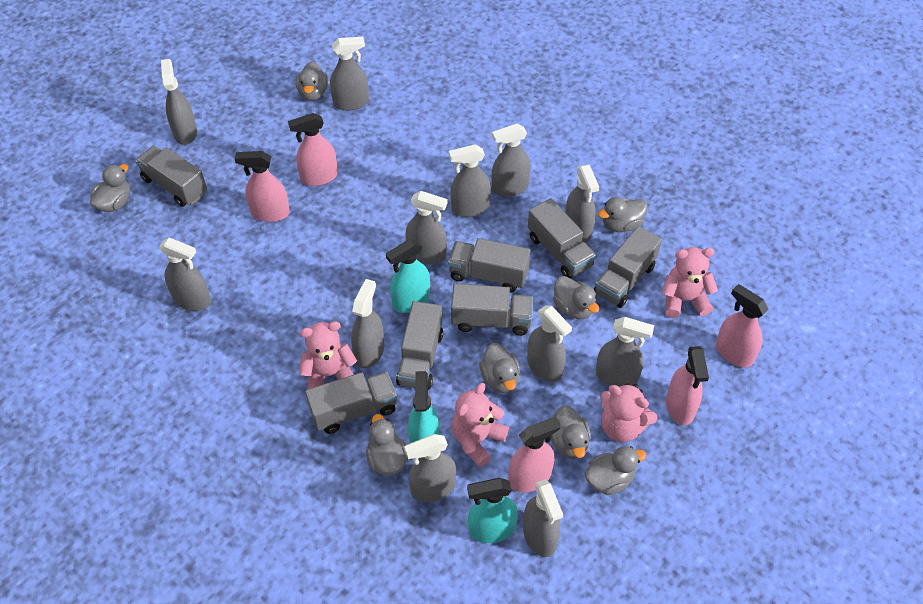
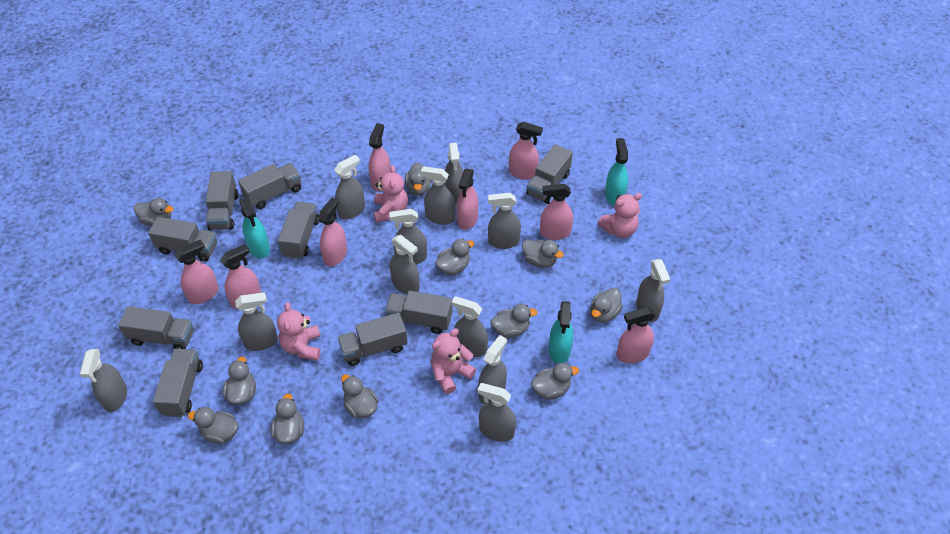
grey duck: 8 -> 11
grey truck: 7 -> 9
pink spray bottle: 5 -> 8

